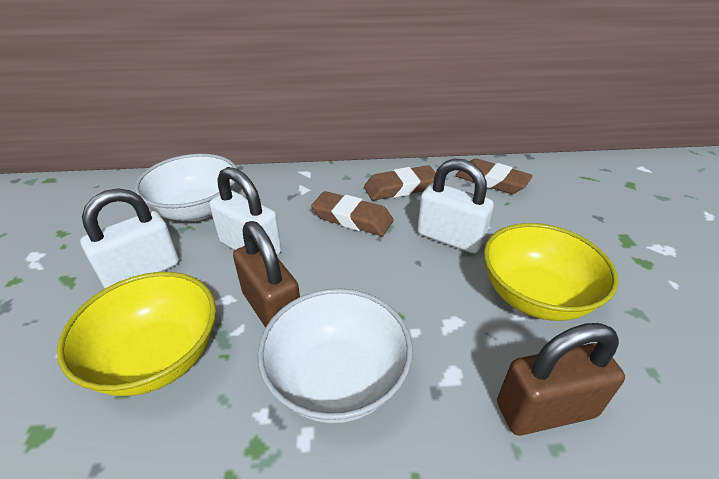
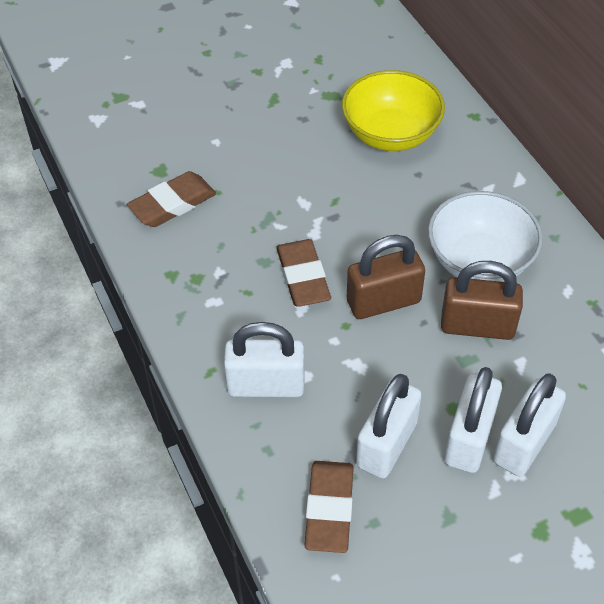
white bowl: 2 -> 1
white padlock: 3 -> 4
yellow bowl: 2 -> 1

